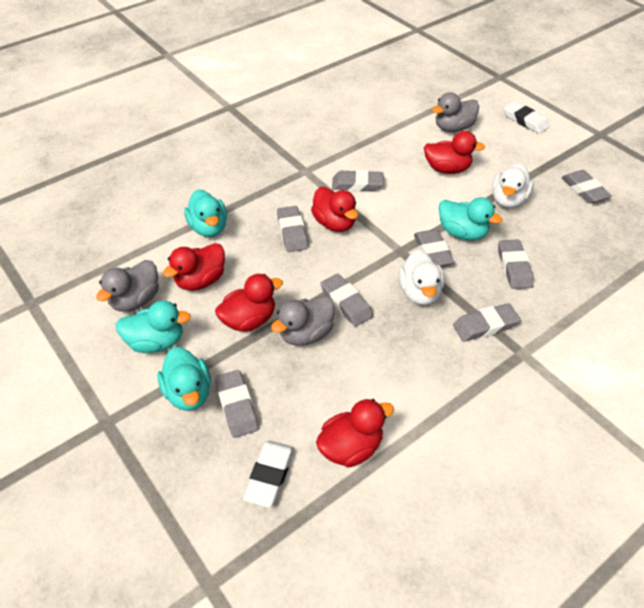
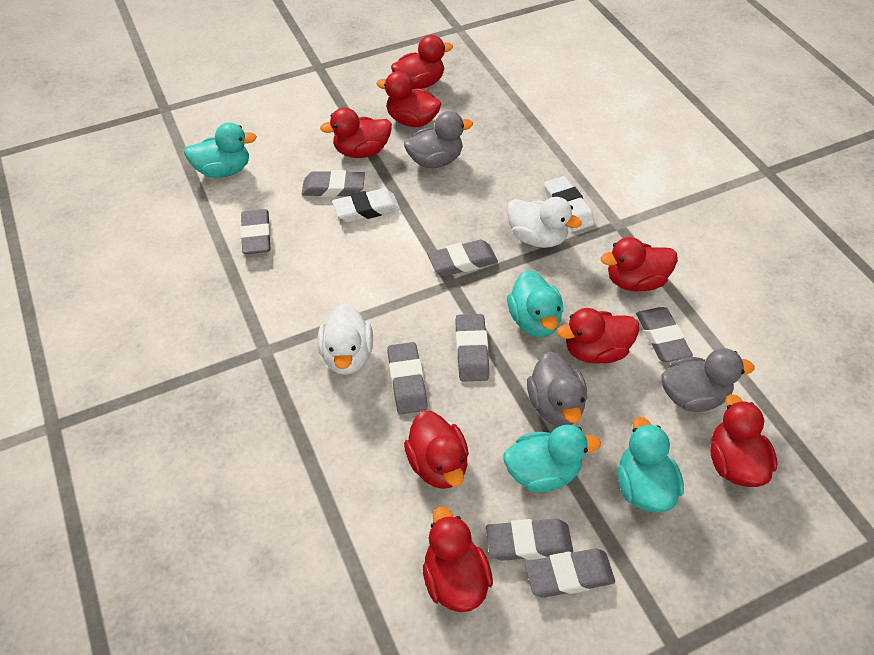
red duck: 5 -> 8

